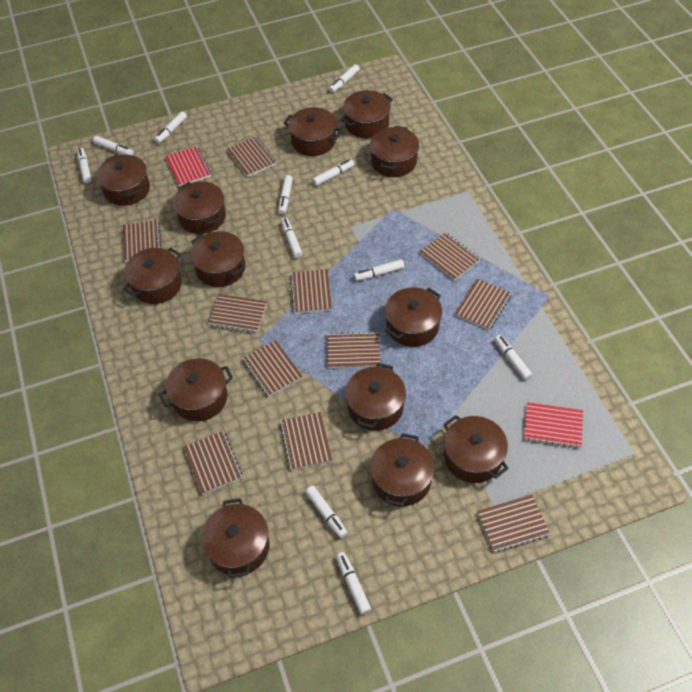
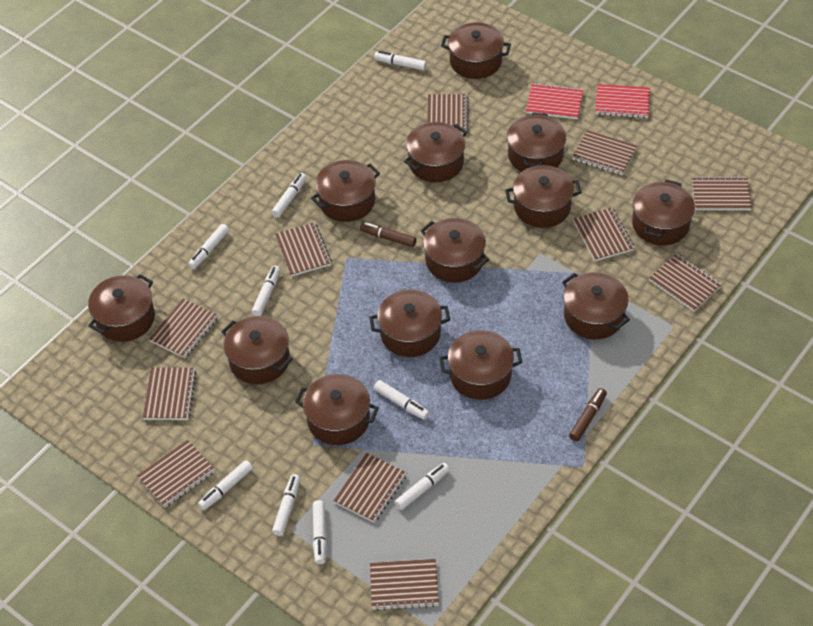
brown marker: 0 -> 2
white marker: 11 -> 9

